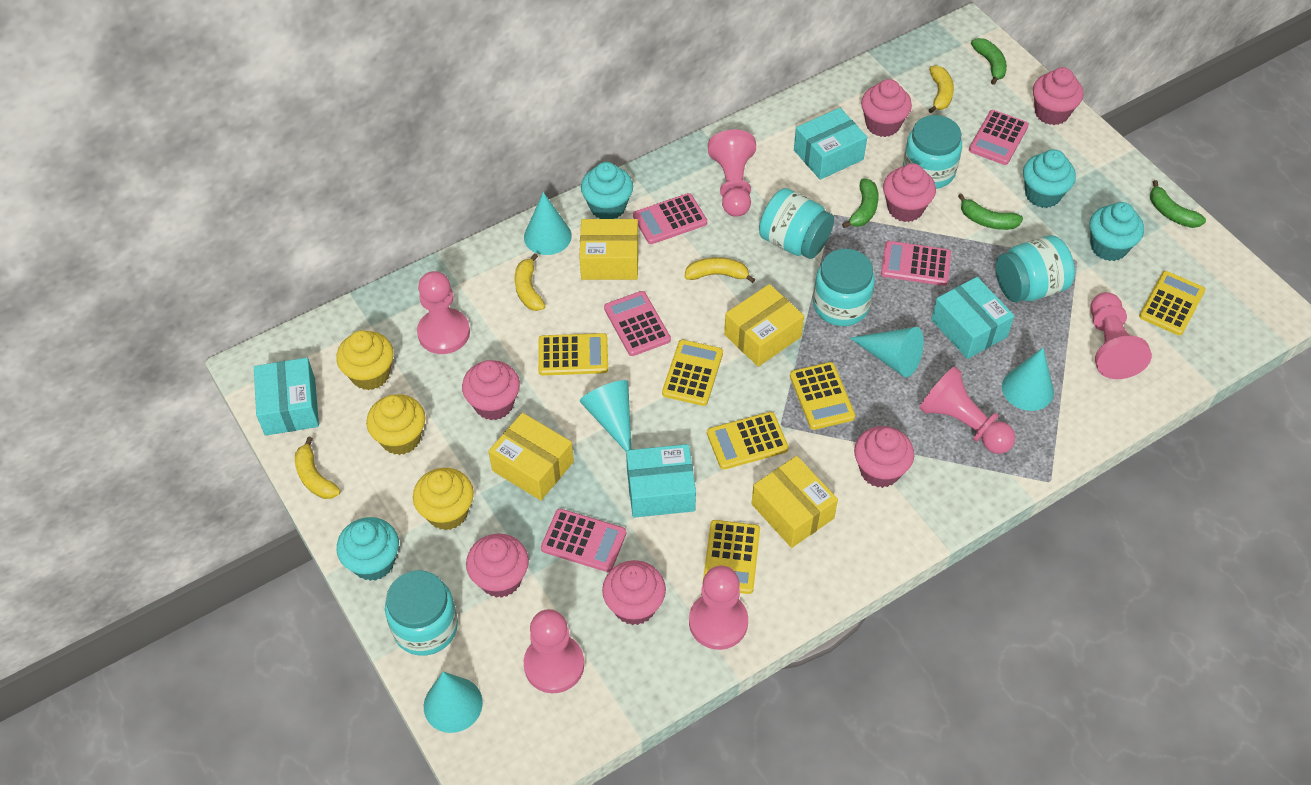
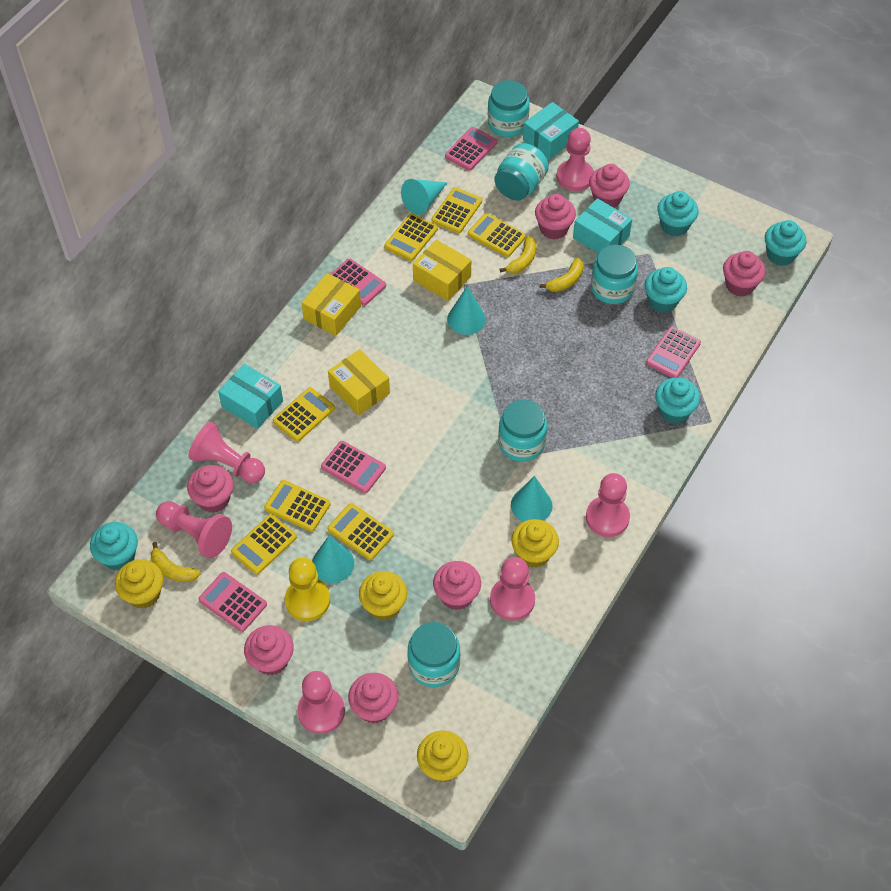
green banana: 4 -> 0
turquoise box: 4 -> 3
turquoise cone: 5 -> 4
turquoise cupcake: 4 -> 5
yellow banana: 4 -> 3
yellow box: 4 -> 3
yellow calculator: 6 -> 7
yellow cupcake: 3 -> 4
yellow pawn: 0 -> 1

